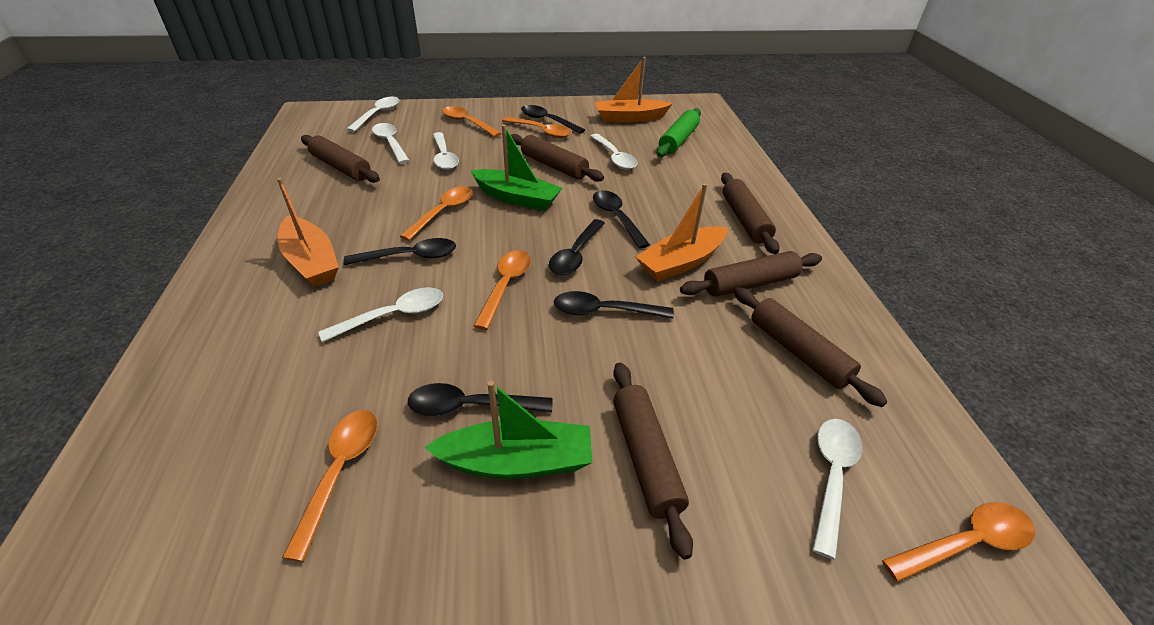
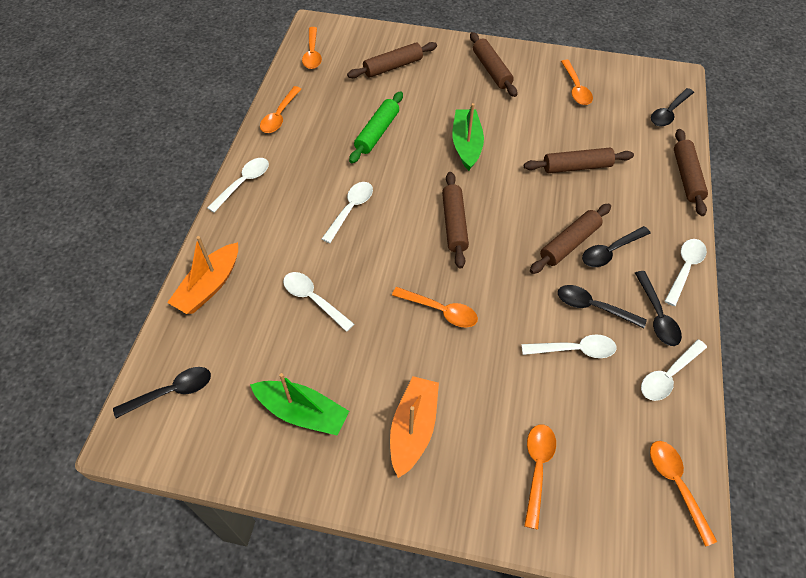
black spoon: 6 -> 5
orange boat: 3 -> 2

